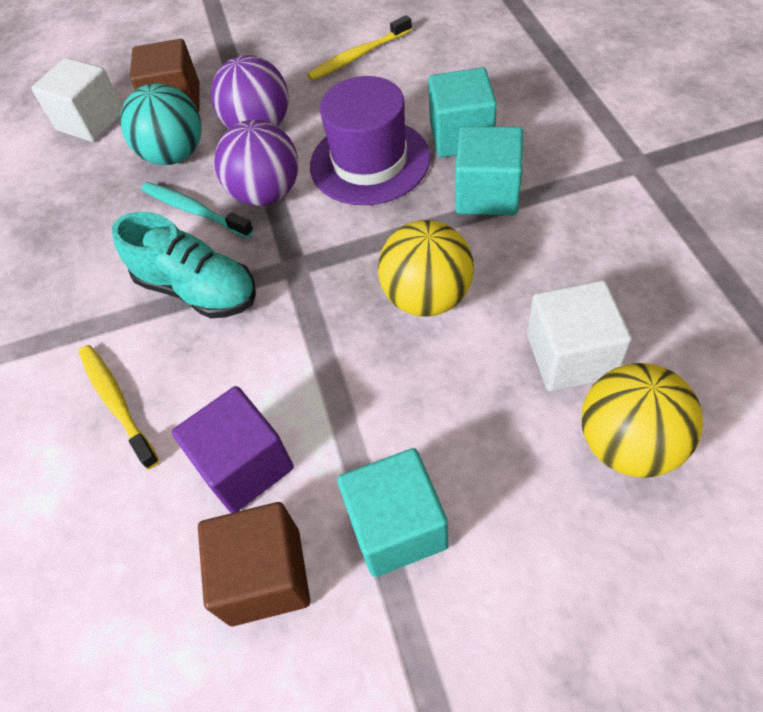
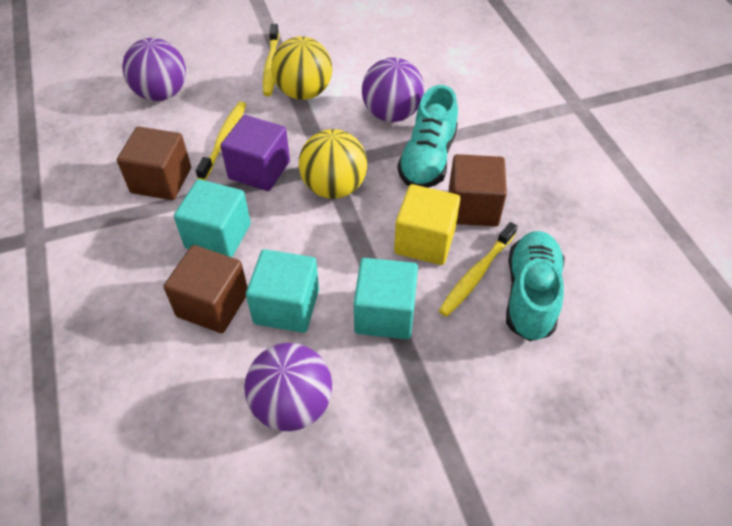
brown cube: 2 -> 3
purple ball: 2 -> 3
purple hat: 1 -> 0
turquoise ball: 1 -> 0
turquoise shoe: 1 -> 2
turquoise toothbrush: 1 -> 0
white cube: 2 -> 0
yellow cube: 0 -> 1
yellow toothbrush: 2 -> 3

